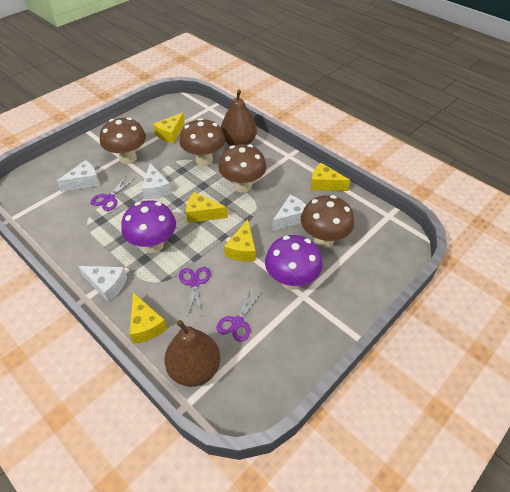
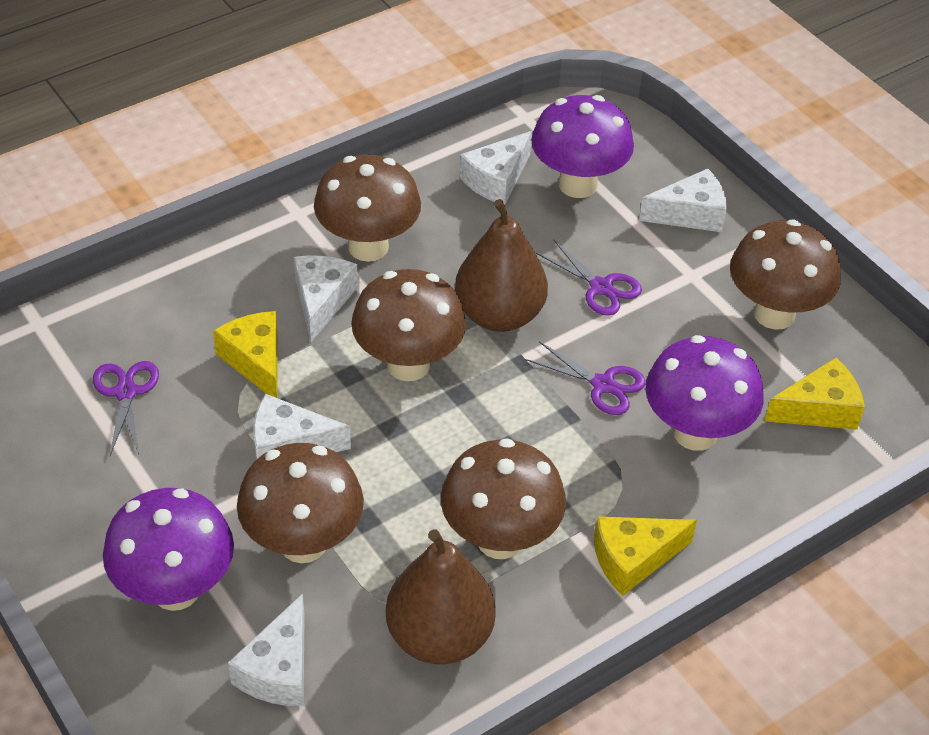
brown mushroom: 4 -> 5
purple mushroom: 2 -> 3
white cheese: 4 -> 5
yellow cheese: 5 -> 3

